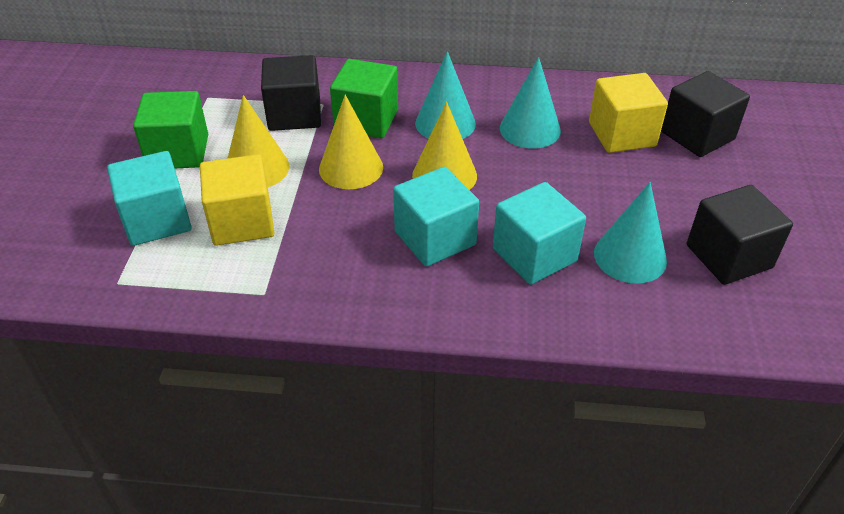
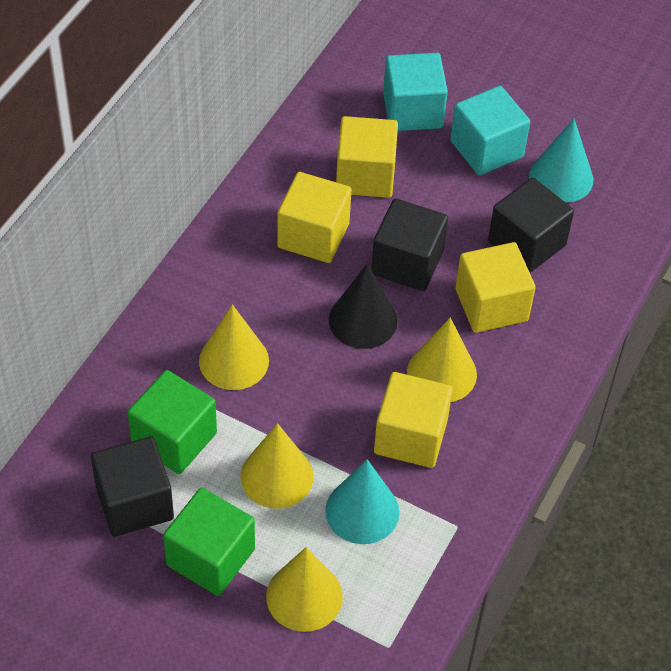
black cone: 0 -> 1
turquoise cone: 3 -> 2
turquoise cube: 3 -> 2
yellow cone: 3 -> 4
yellow cube: 2 -> 4

